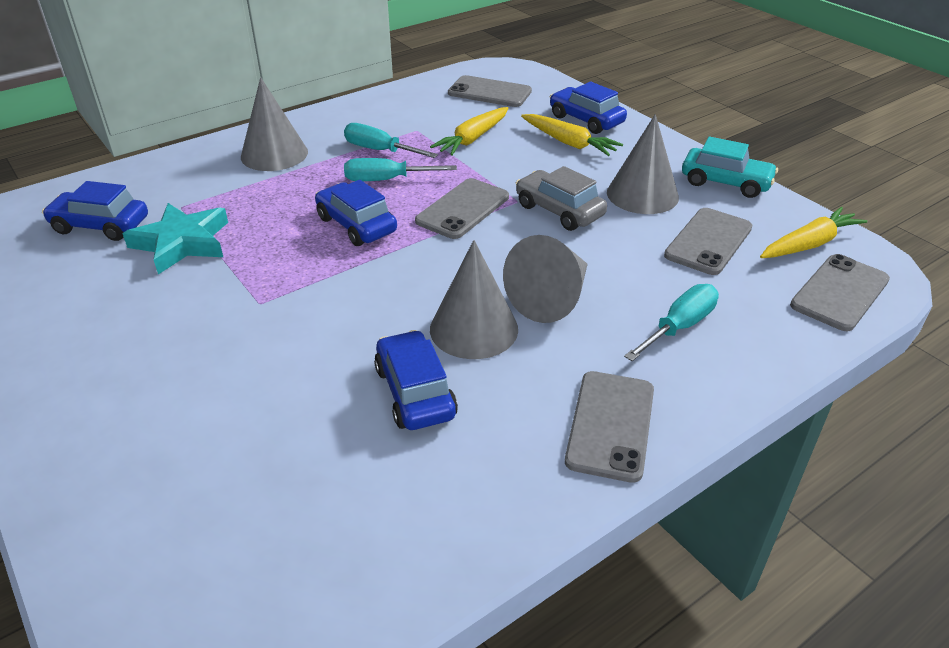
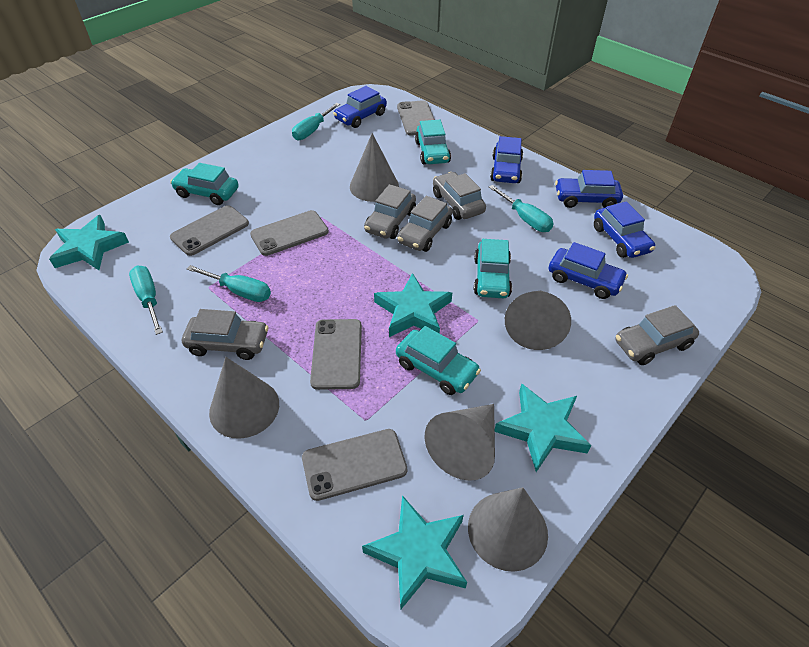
blue car: 4 -> 5
grey car: 1 -> 5
grey cone: 4 -> 5
turquoise car: 1 -> 4
turquoise screwdriver: 3 -> 4
turquoise star: 1 -> 4
yellow carrot: 3 -> 0

